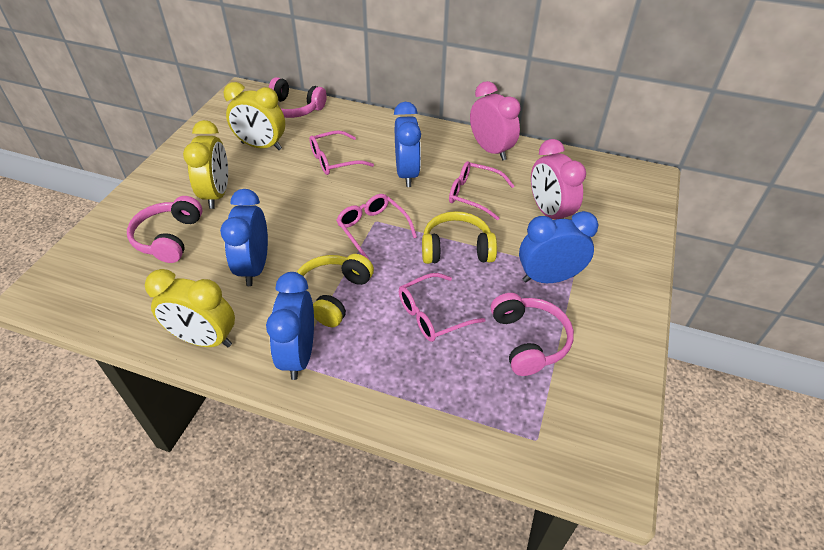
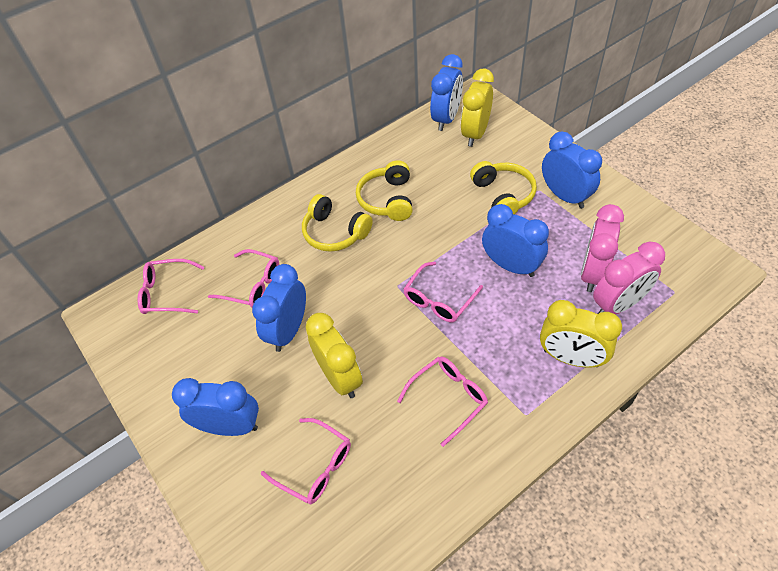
blue clock: 4 -> 5
pink glasses: 4 -> 5
pink headphones: 3 -> 0
yellow headphones: 2 -> 3

